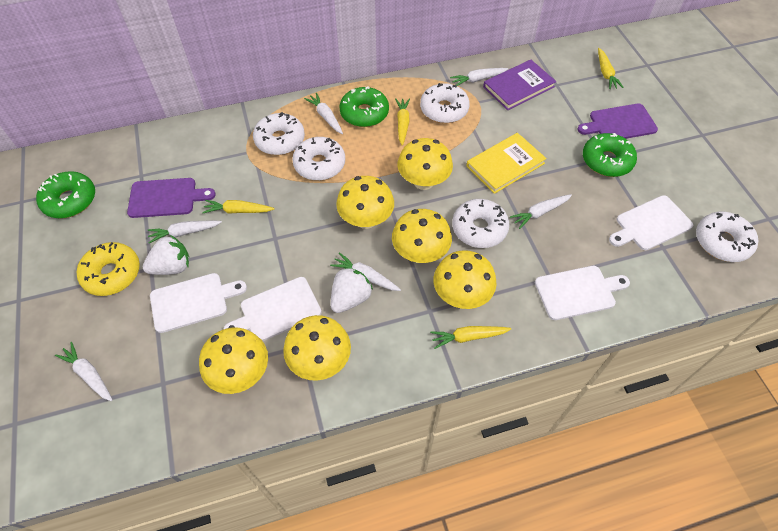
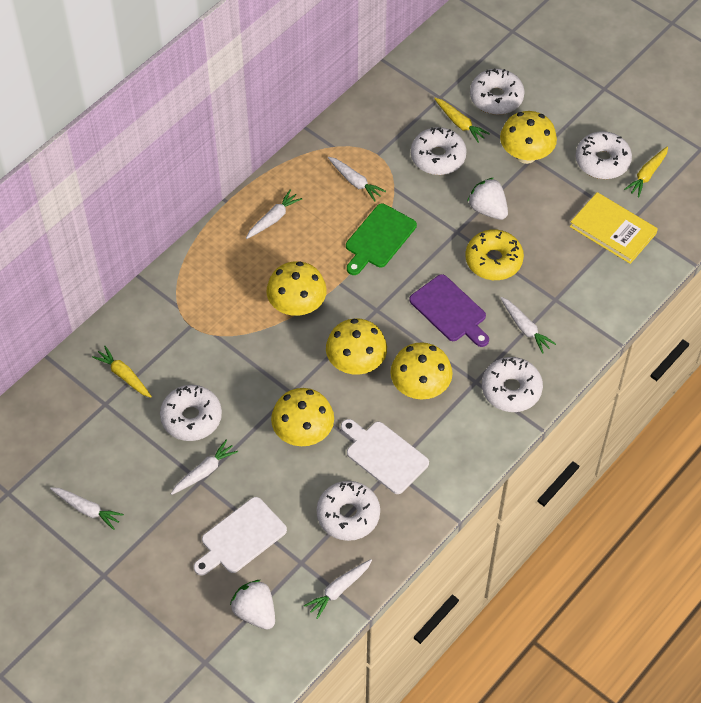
green cutting board: 0 -> 1
green donut: 3 -> 0
purple book: 1 -> 0
purple cutting board: 2 -> 1
white cutting board: 4 -> 2
white donut: 5 -> 6
yellow carrot: 4 -> 3
yellow mushroom: 6 -> 5

